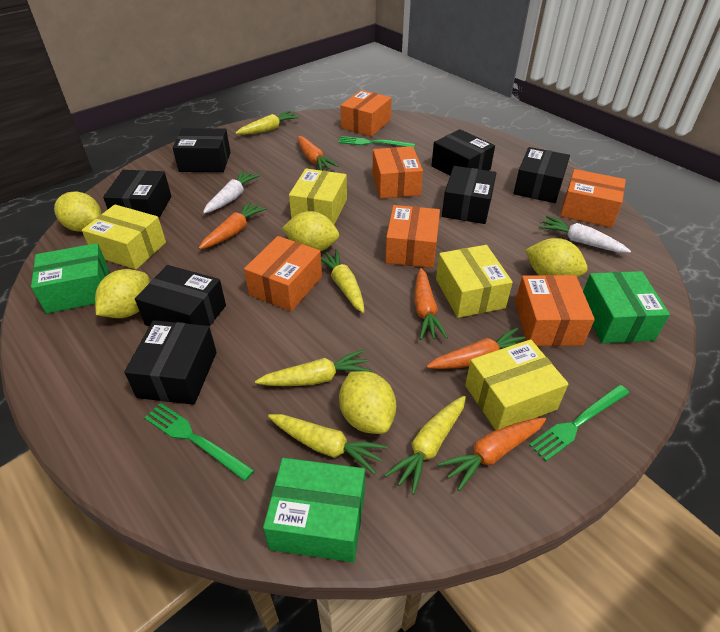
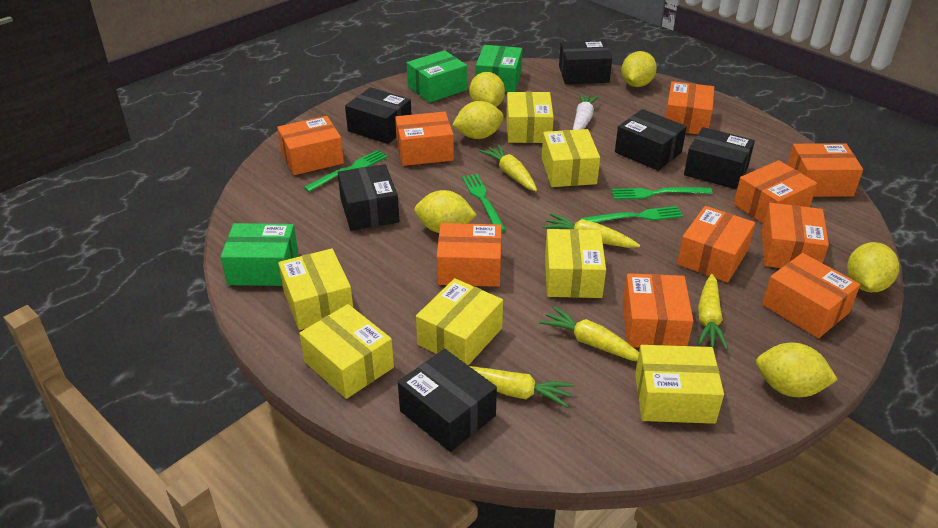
black box: 7 -> 6
green fork: 3 -> 4
orange box: 6 -> 10
orange carrot: 5 -> 0
white carrot: 2 -> 1
yellow box: 4 -> 7
yellow lemon: 5 -> 6

